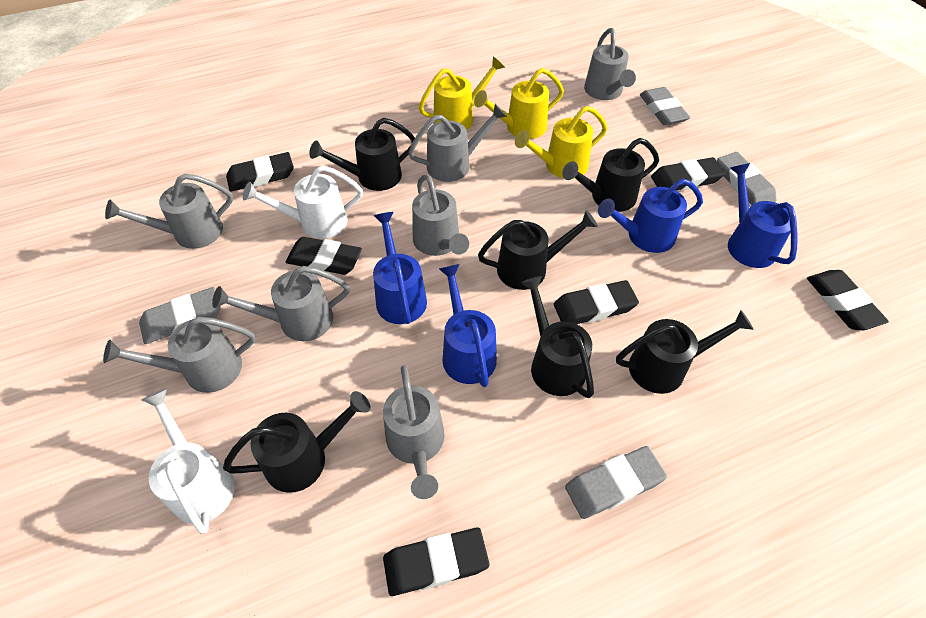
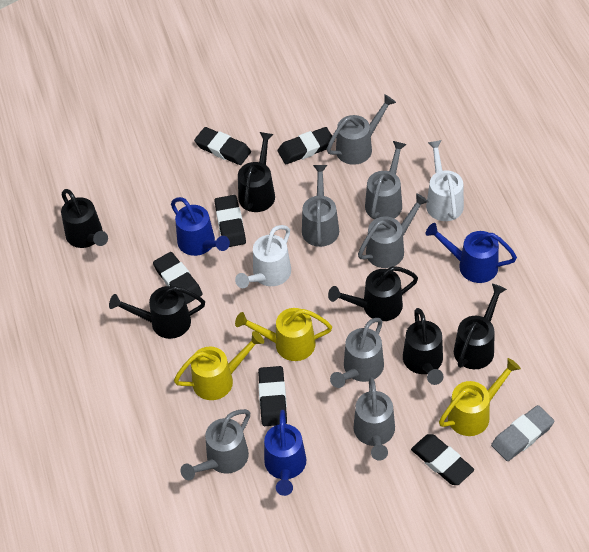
blue watering can: 4 -> 3
grey eraser: 4 -> 1

